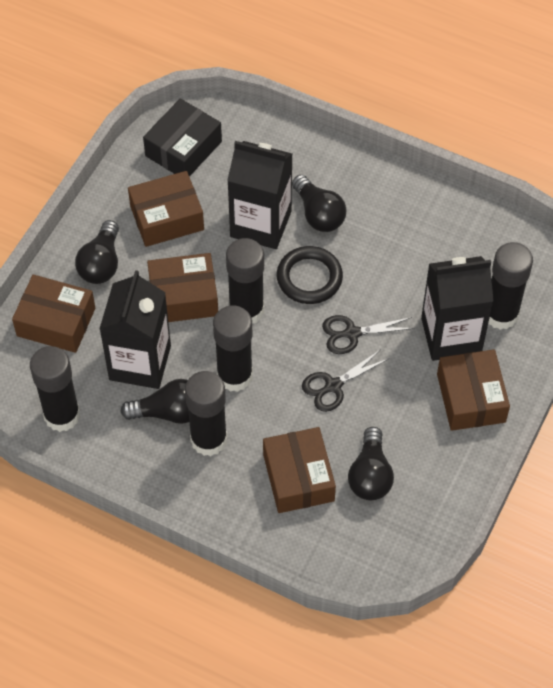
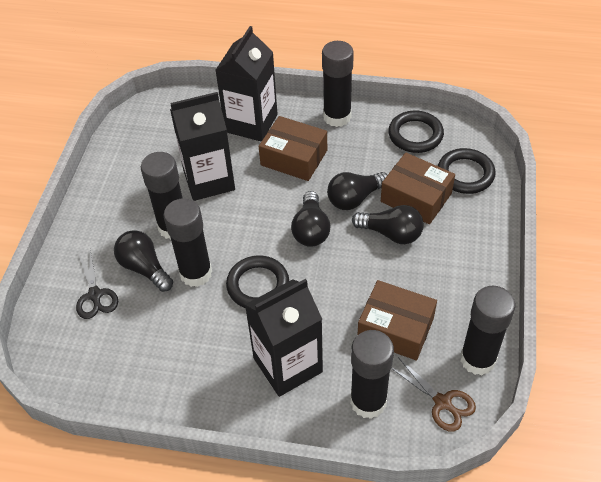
black box: 1 -> 0
black ring: 1 -> 3
black scissors: 2 -> 1
brown box: 5 -> 3
brown scissors: 0 -> 1

